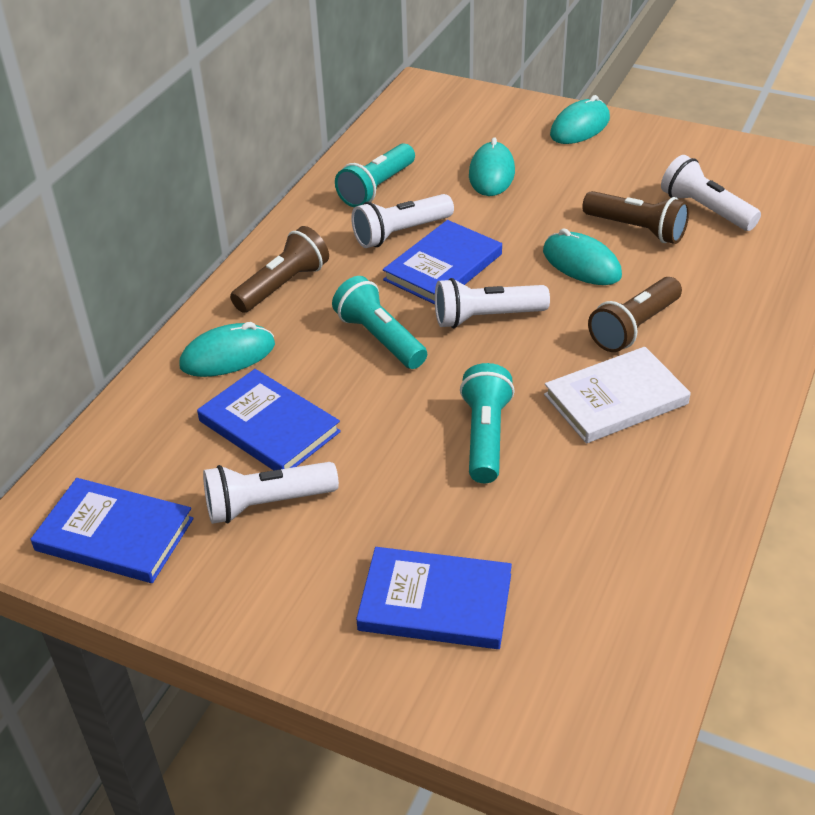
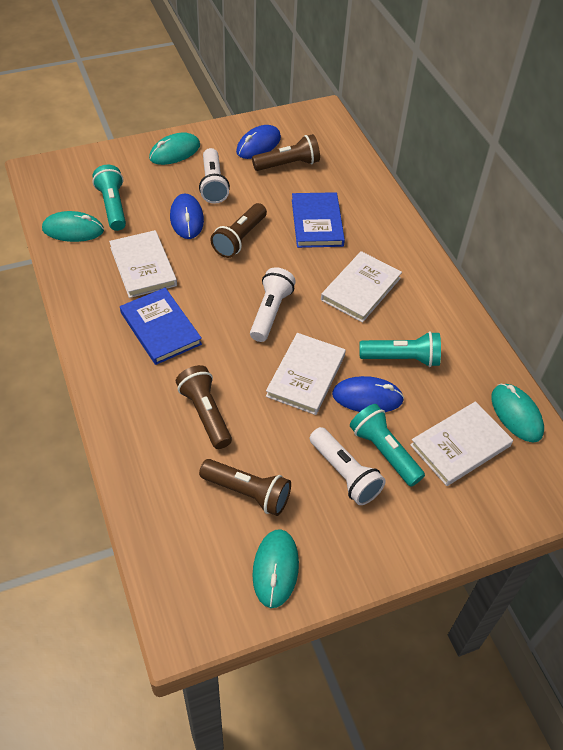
blue book: 4 -> 2
blue mouse: 0 -> 3
brown flashlight: 3 -> 4
white book: 1 -> 4
white flashlight: 4 -> 3

